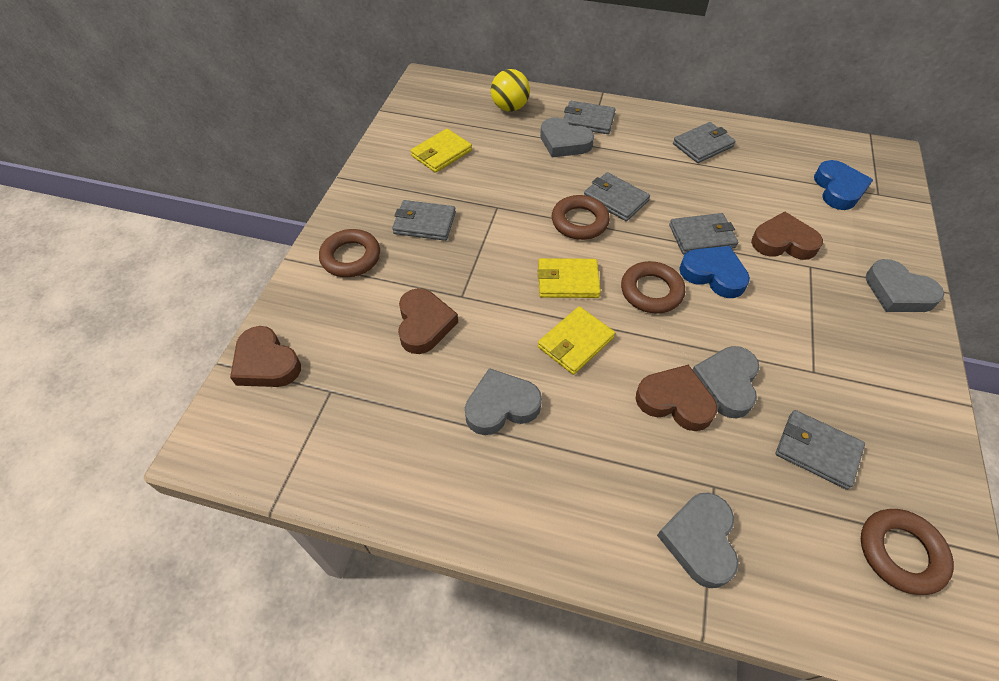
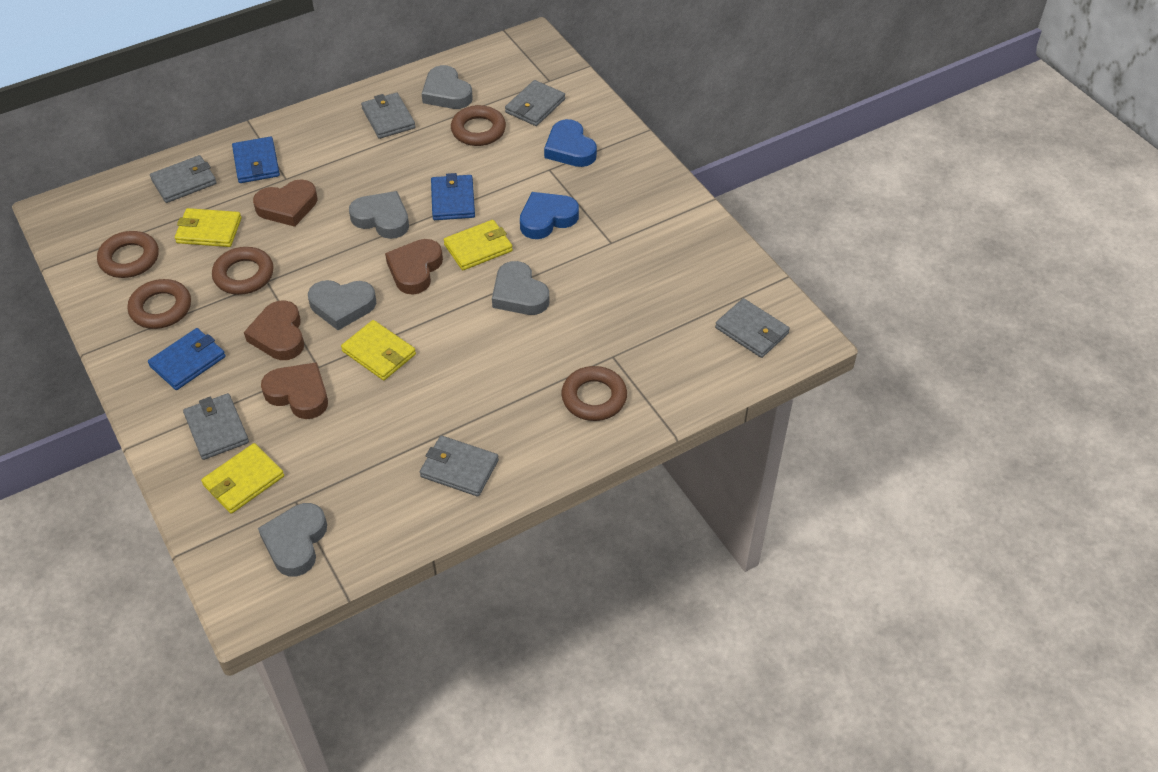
blue wallet: 0 -> 3
brown ring: 4 -> 5
yellow ball: 1 -> 0
yellow wallet: 3 -> 4

